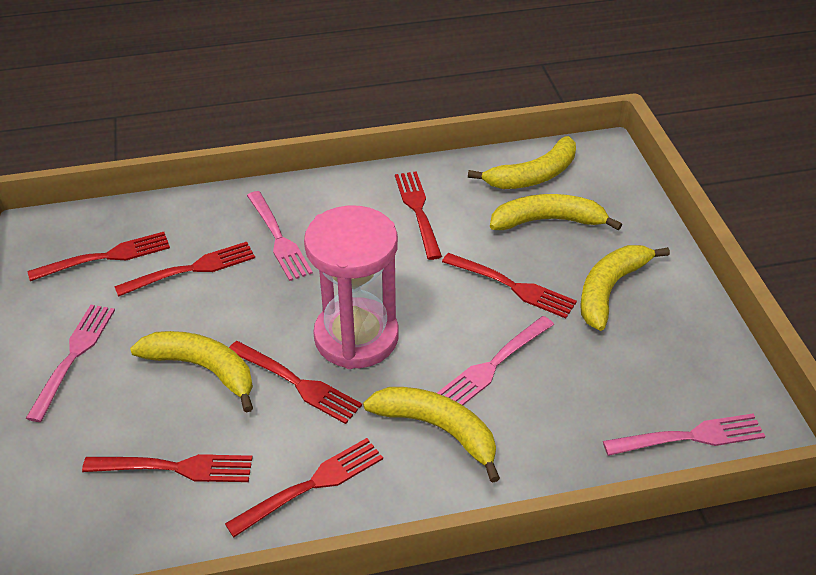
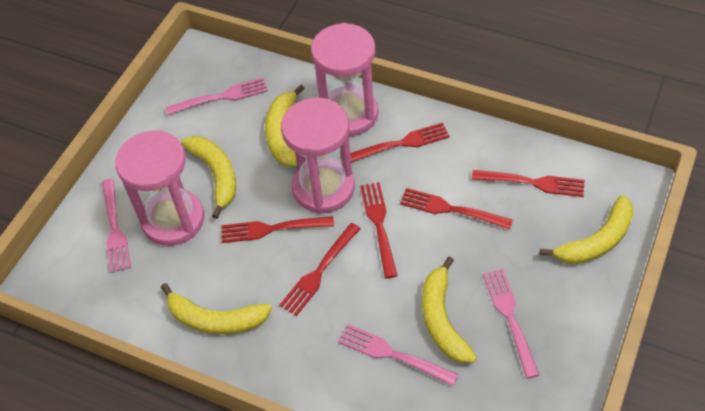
pink hourglass: 1 -> 3
red fork: 7 -> 6

